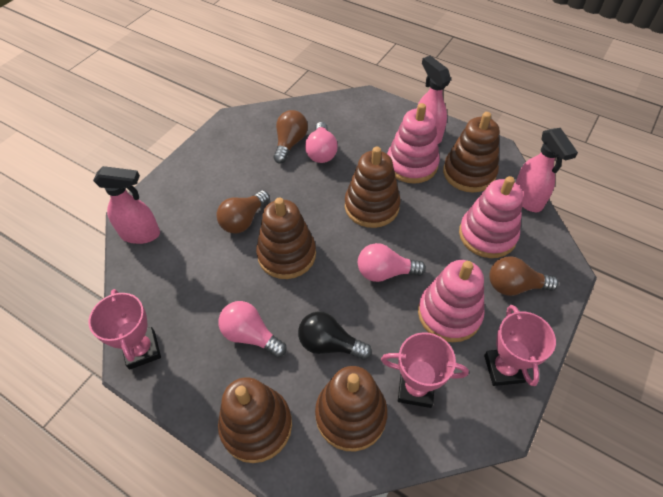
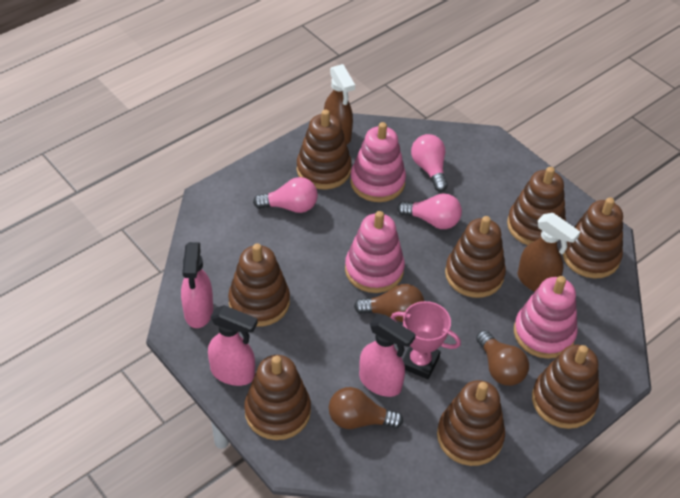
black light bulb: 1 -> 0
brown spray bottle: 0 -> 2
brown stacking toy: 5 -> 8
pink trophy: 3 -> 1

